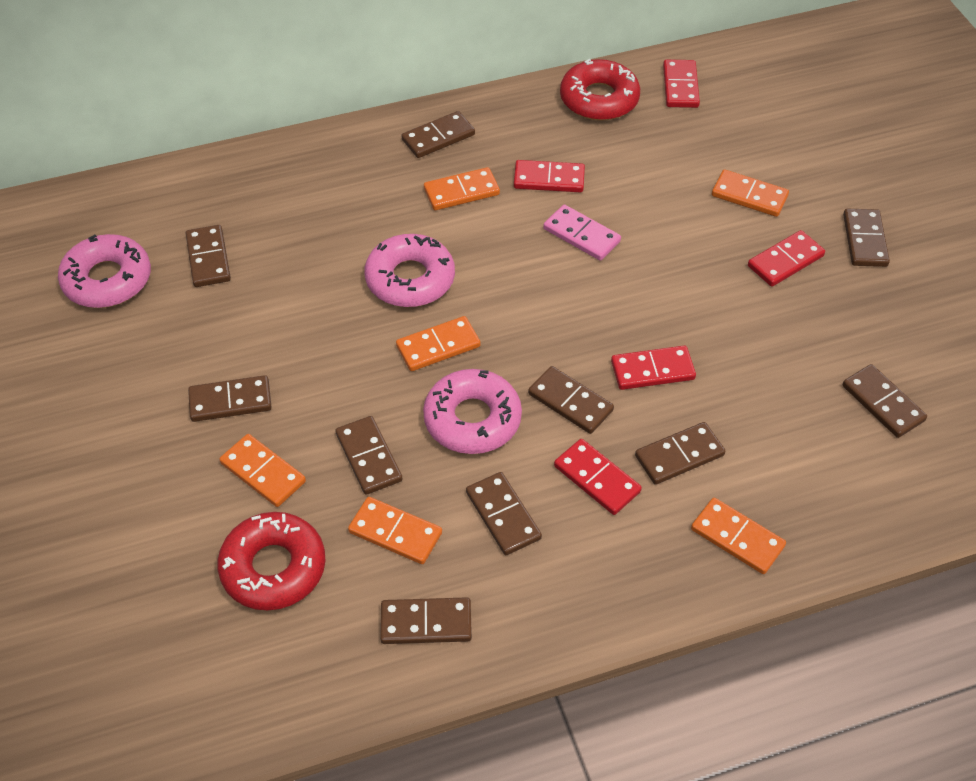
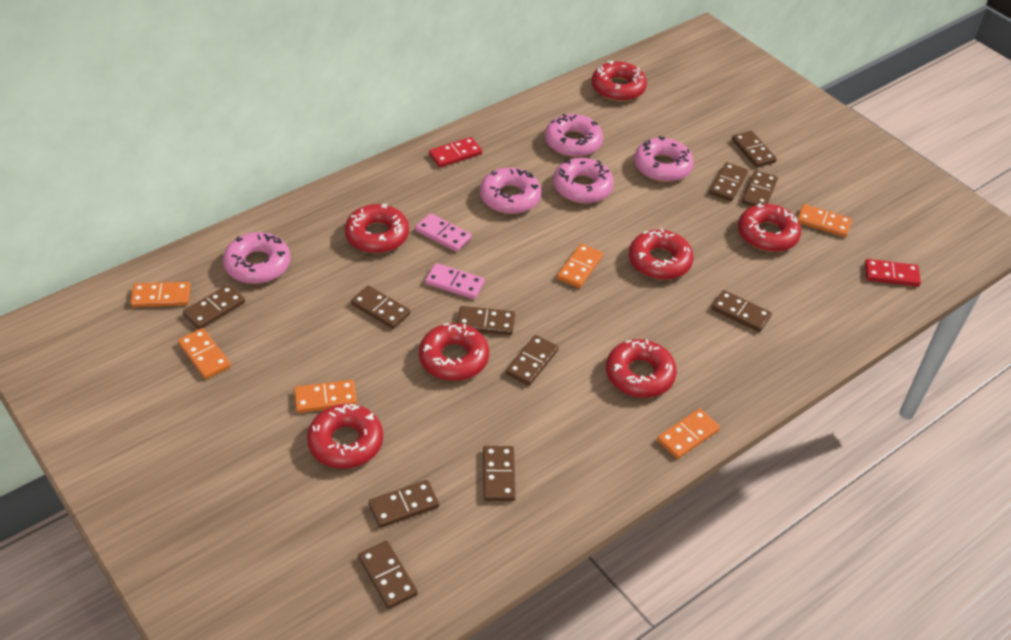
brown domino: 10 -> 11
pink domino: 1 -> 2
pink donut: 3 -> 5
red domino: 5 -> 2
red donut: 2 -> 7

